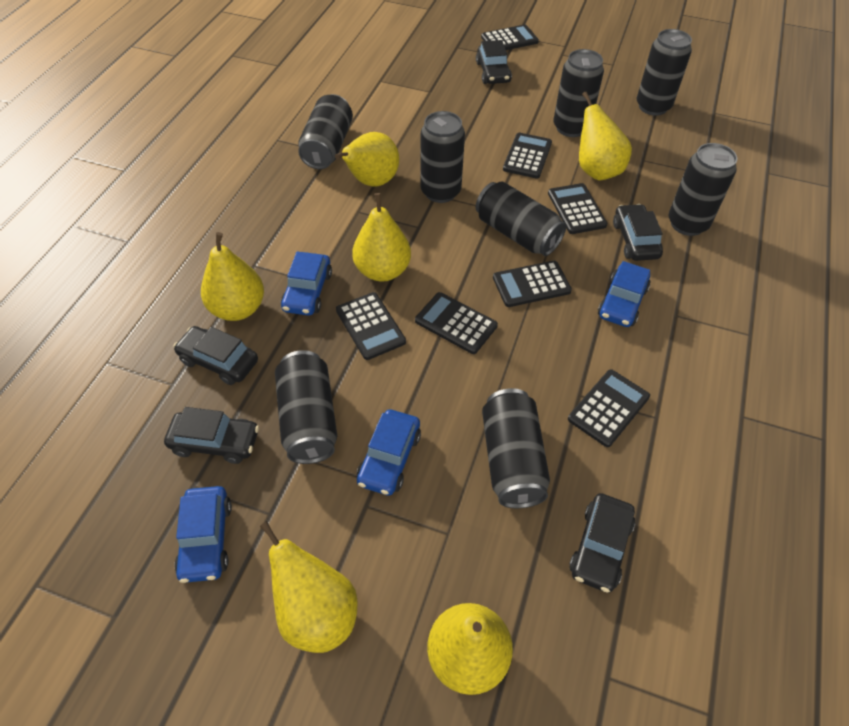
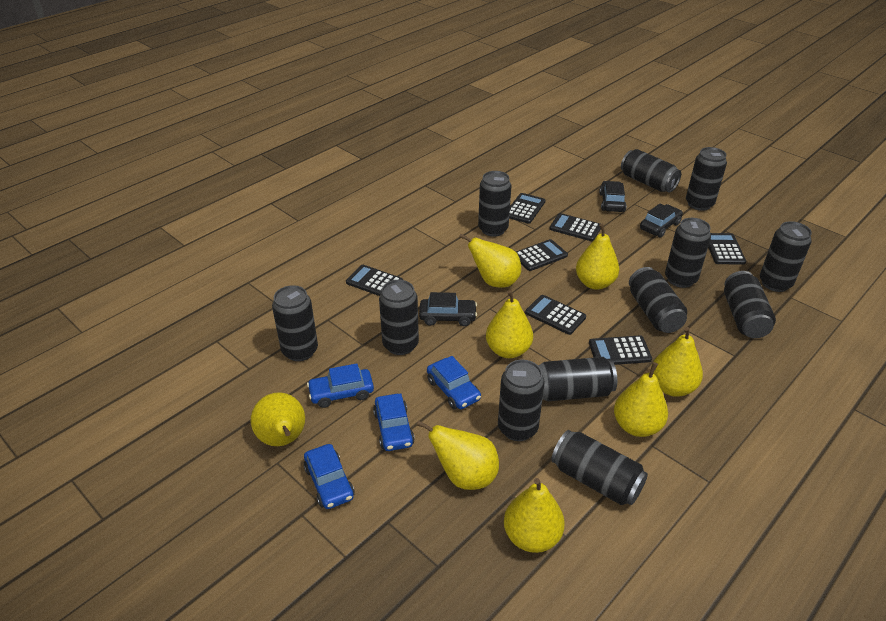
black can: 8 -> 12
black car: 5 -> 3
yellow pear: 6 -> 8

